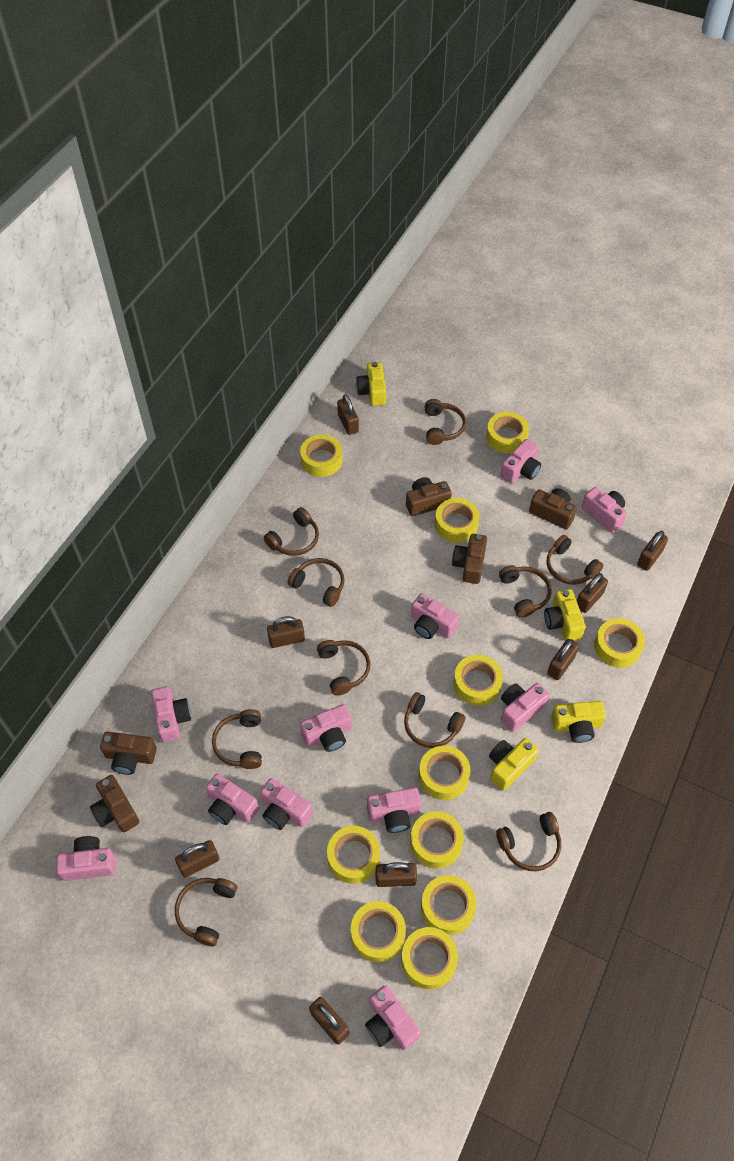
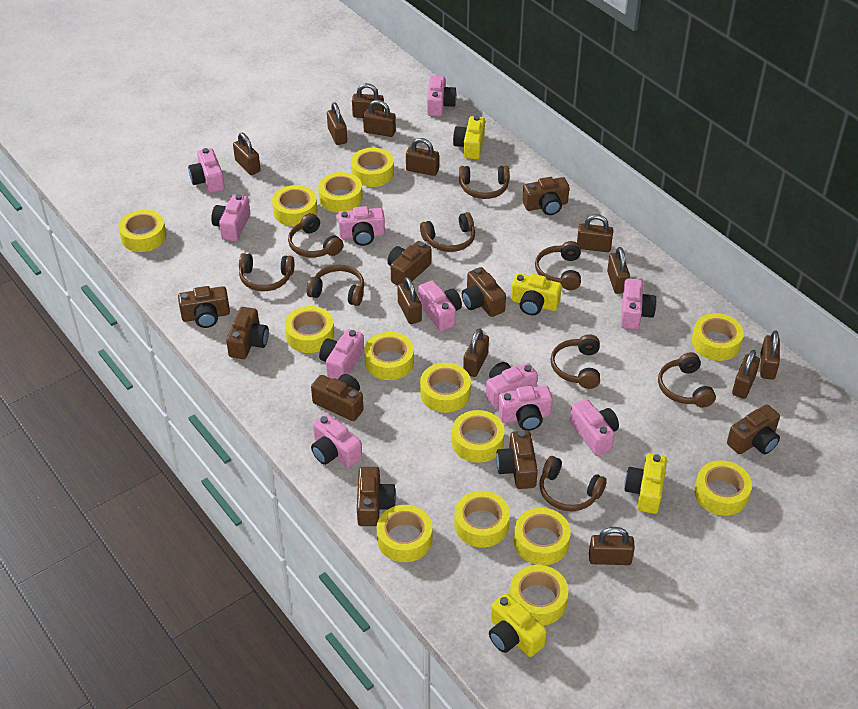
brown camera: 5 -> 9
brown headphones: 10 -> 9
brown padlock: 8 -> 12
yellow tape: 11 -> 14

